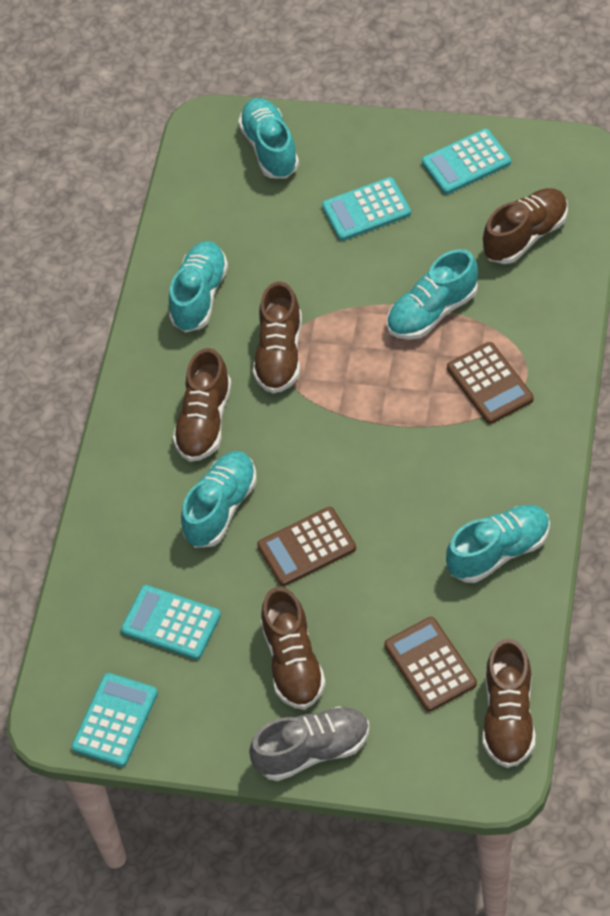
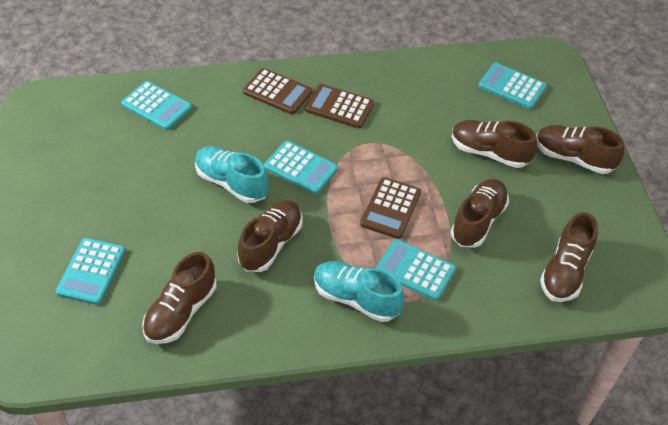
brown shoe: 5 -> 6
grey shoe: 1 -> 0
turquoise calculator: 4 -> 5
turquoise shoe: 5 -> 2

